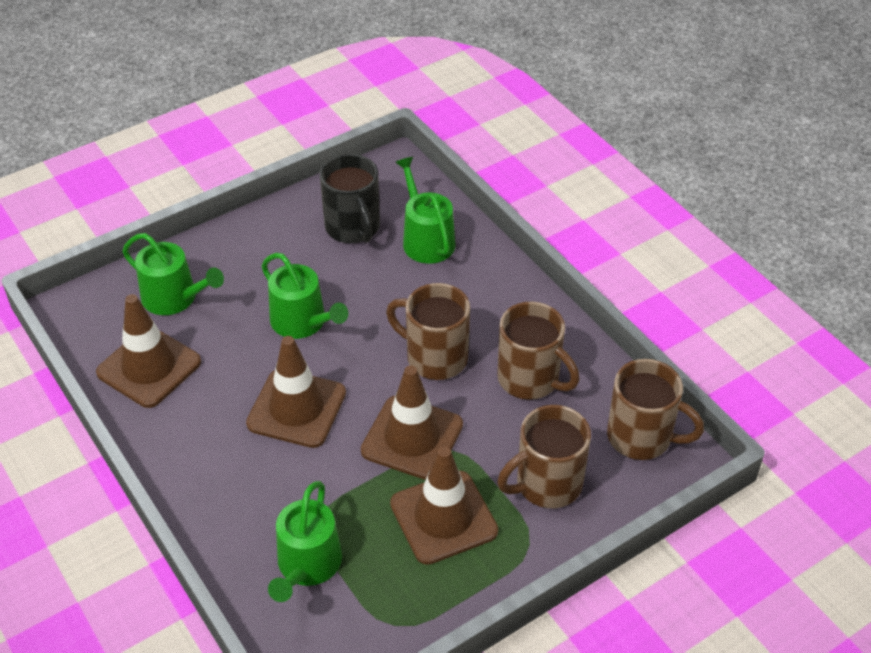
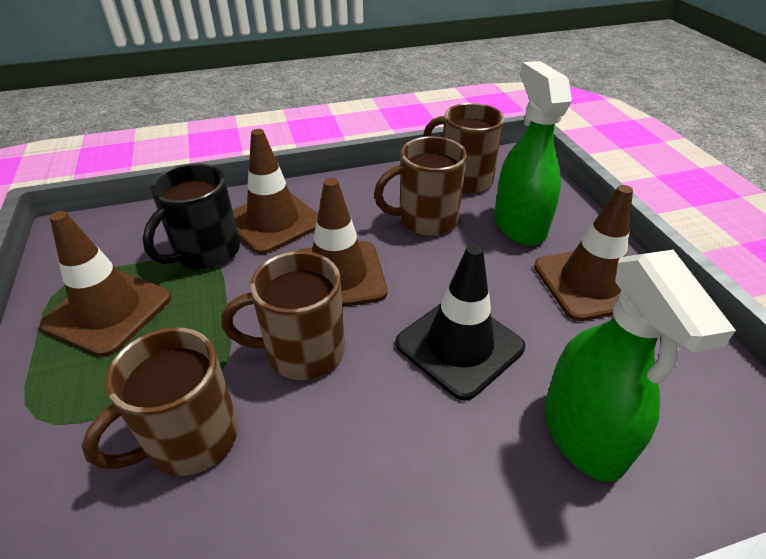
black traffic cone: 0 -> 1
green spray bottle: 0 -> 2
green watering can: 4 -> 0

